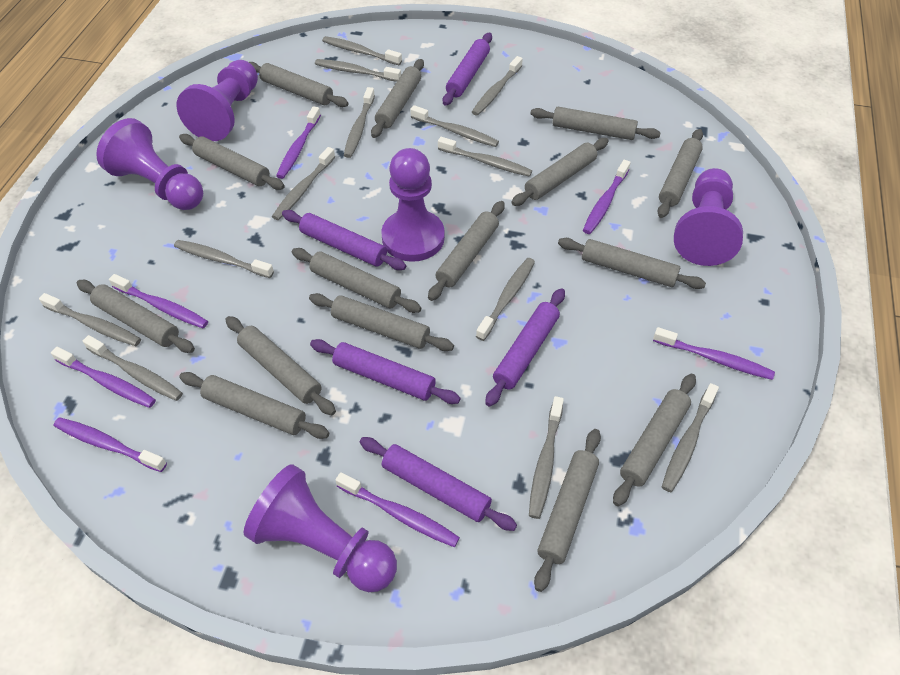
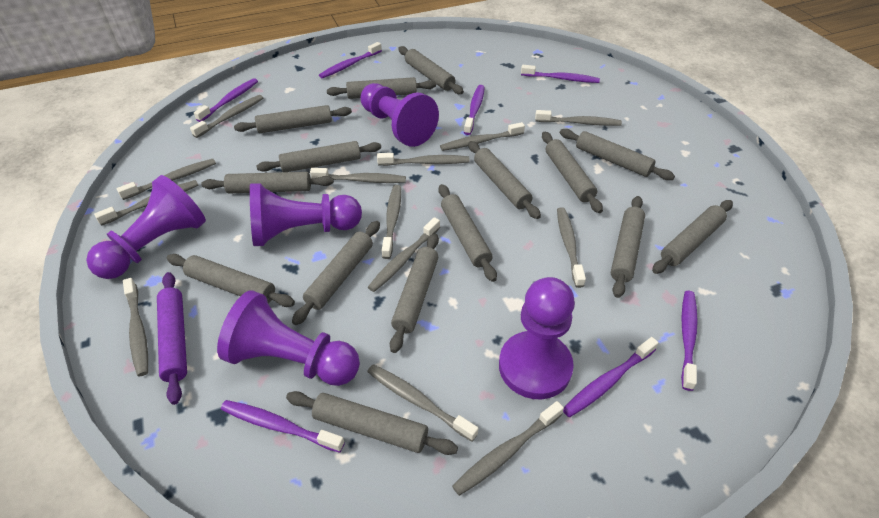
purple rolling pin: 5 -> 1

